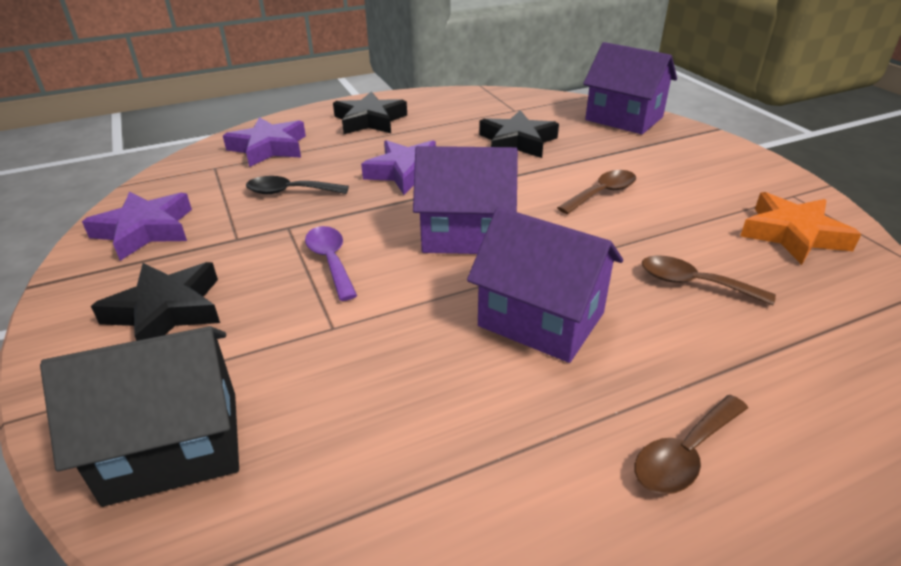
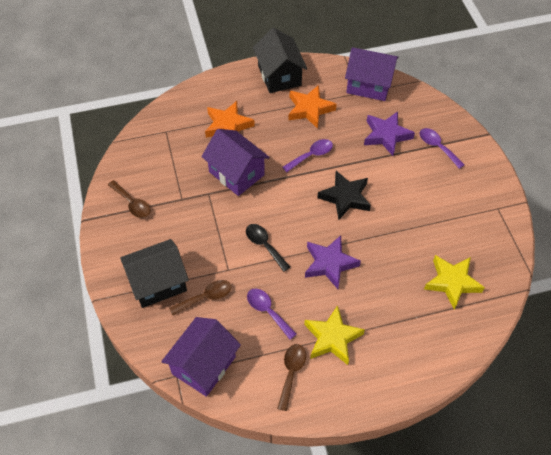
black house: 1 -> 2
black star: 3 -> 1
orange star: 1 -> 2
purple spoon: 1 -> 3
purple star: 3 -> 2
yellow star: 0 -> 2

